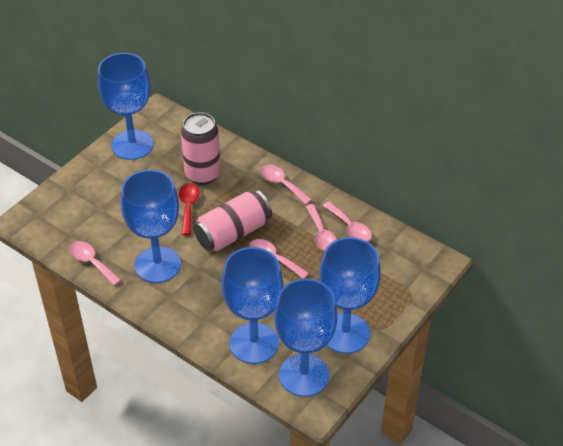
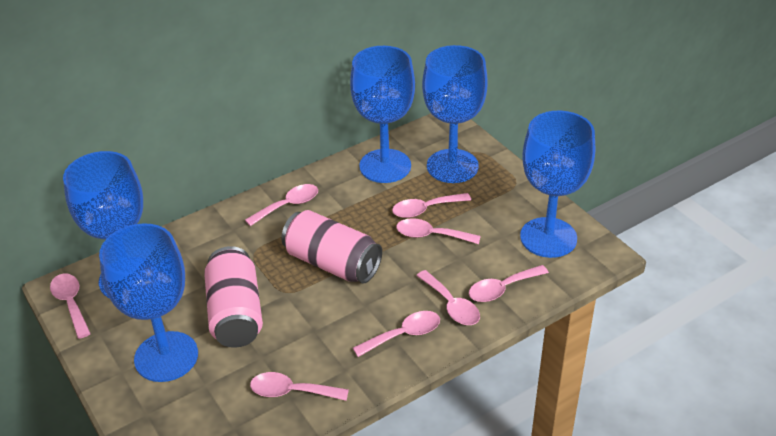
pink spoon: 5 -> 8
red spoon: 1 -> 0

